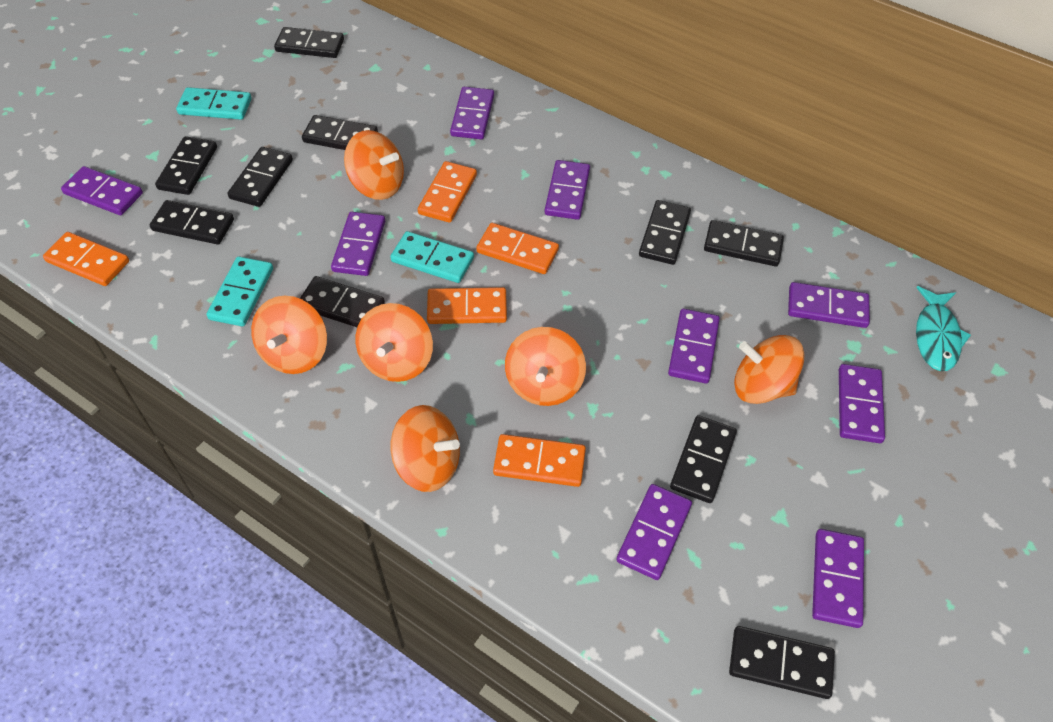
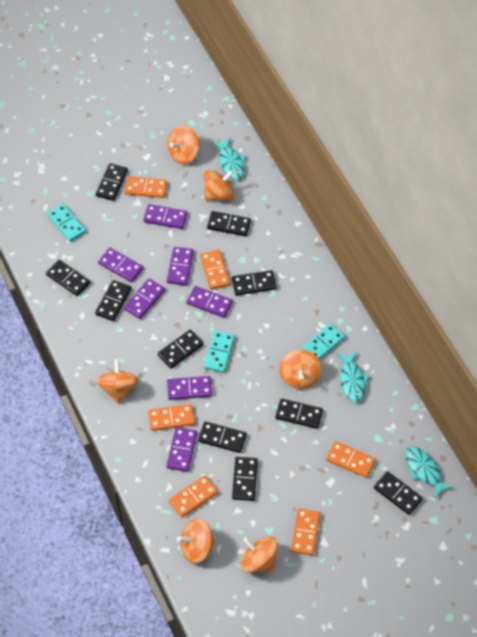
orange domino: 5 -> 6
purple domino: 9 -> 7
turquoise fish: 1 -> 3

